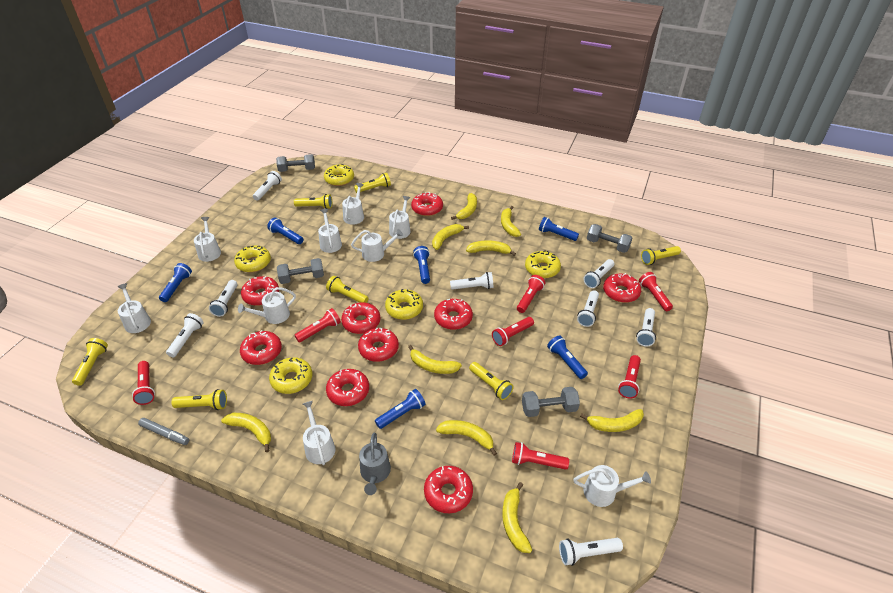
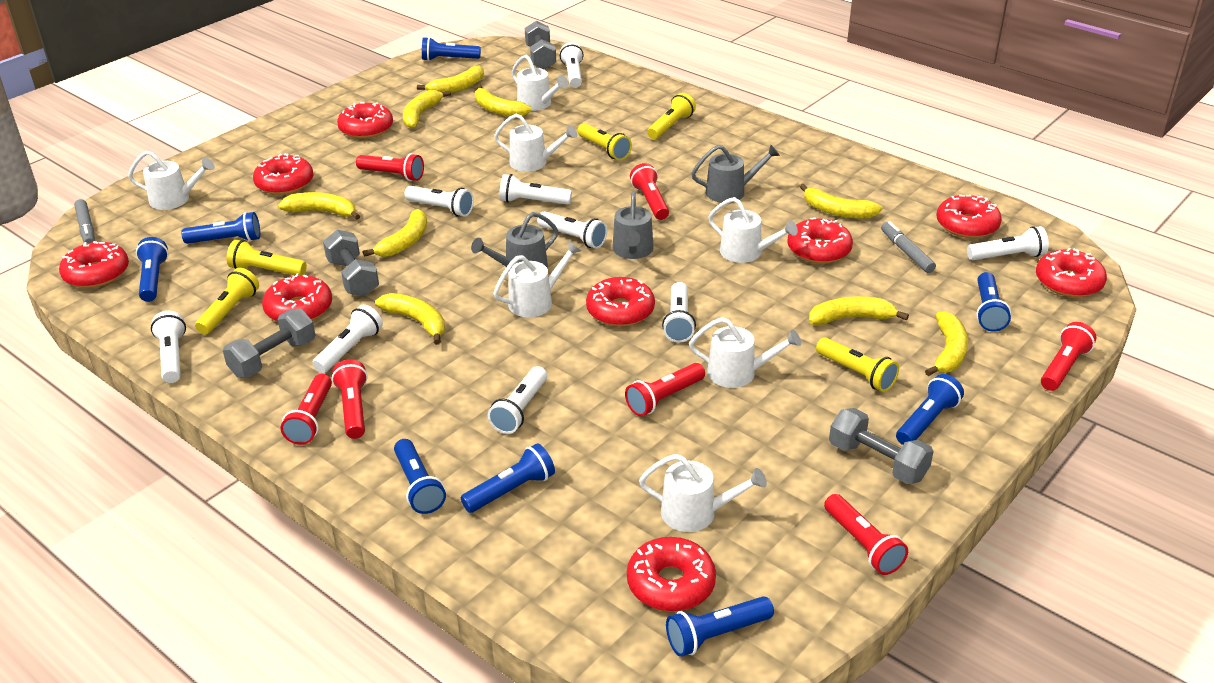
blue flashlight: 6 -> 8
grey marker: 1 -> 2
grey watering can: 1 -> 3
white flashlight: 8 -> 9
white watering can: 9 -> 7
yellow donut: 5 -> 0
yellow flashlight: 7 -> 5

